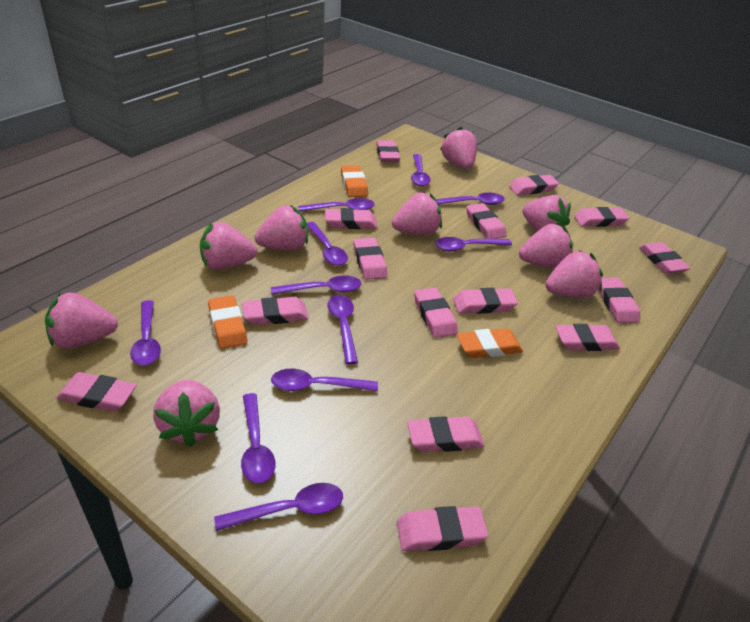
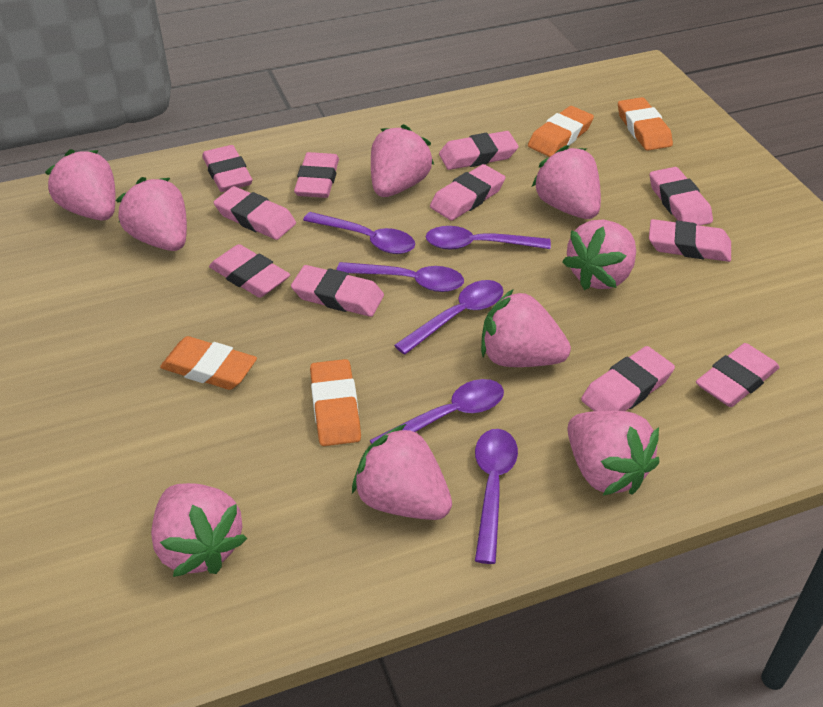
orange eraser: 3 -> 4
pink eraser: 15 -> 11
purple spoon: 11 -> 6

